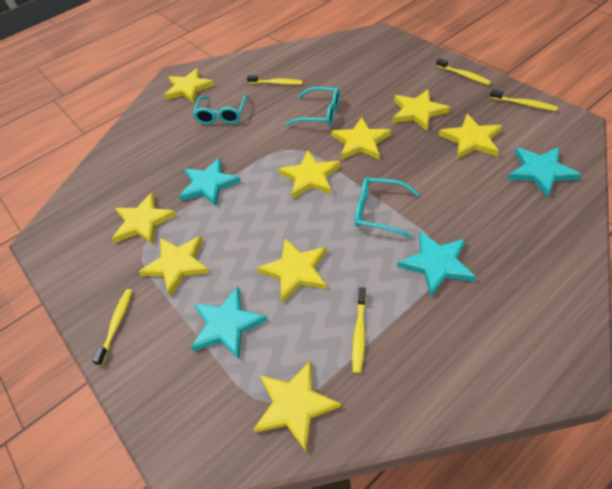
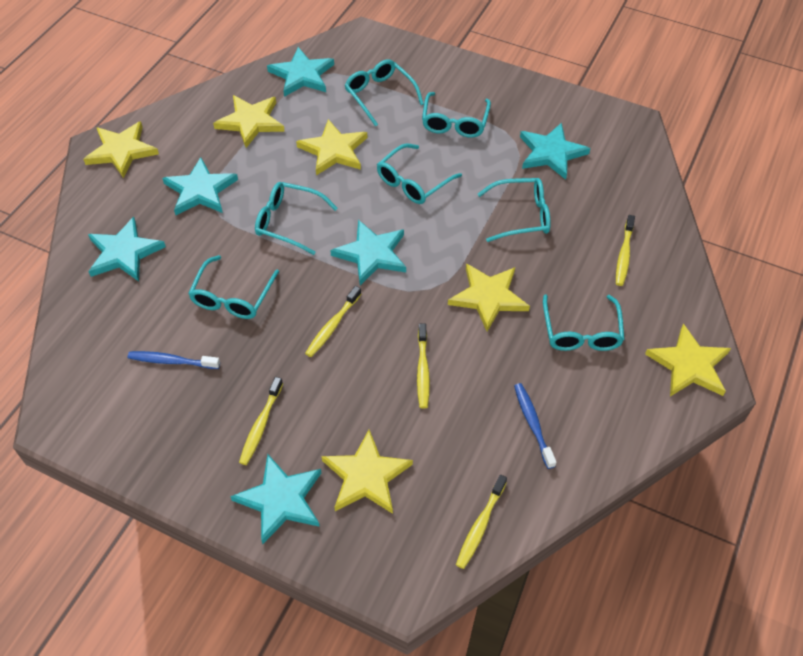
blue toothbrush: 0 -> 2
turquoise glasses: 3 -> 7
turquoise star: 4 -> 6
yellow star: 9 -> 6

